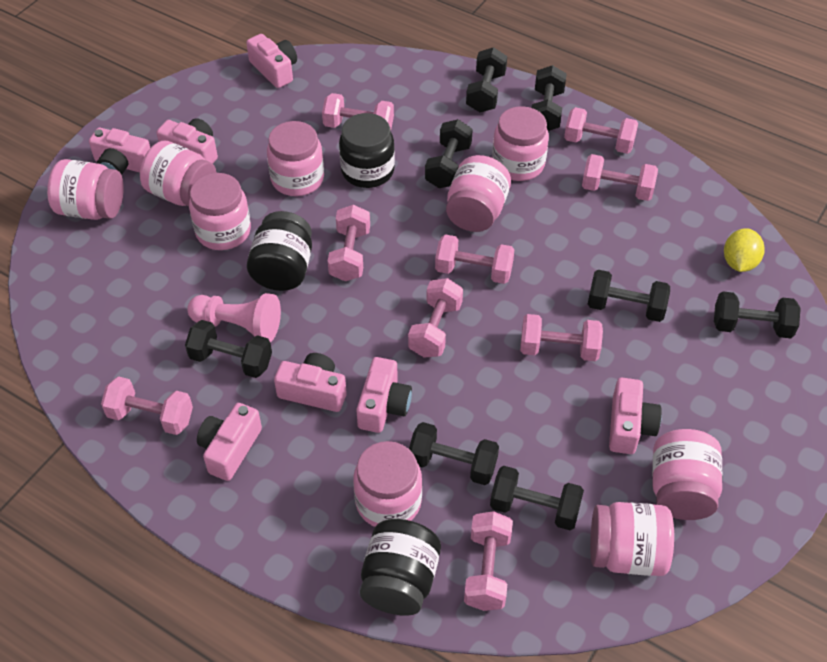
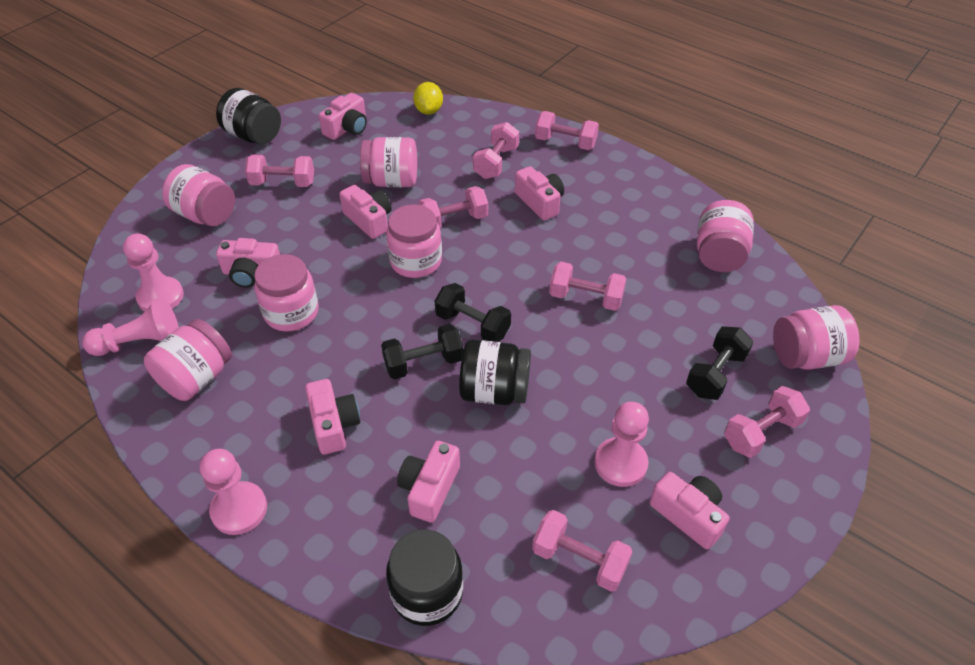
black dumbbell: 8 -> 3
pink dumbbell: 9 -> 7
pink jar: 9 -> 7
pink pawn: 1 -> 4

